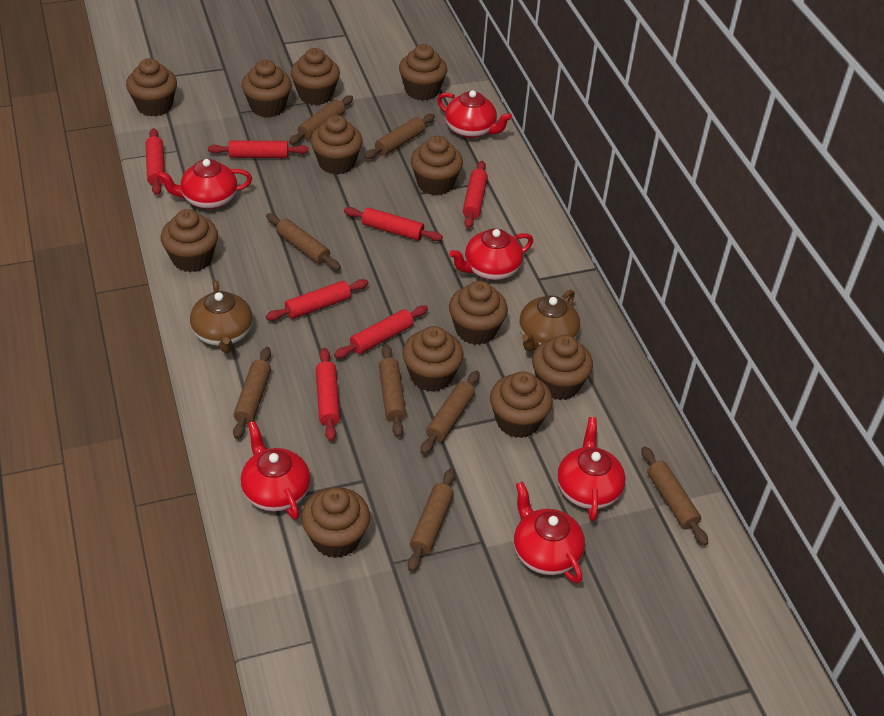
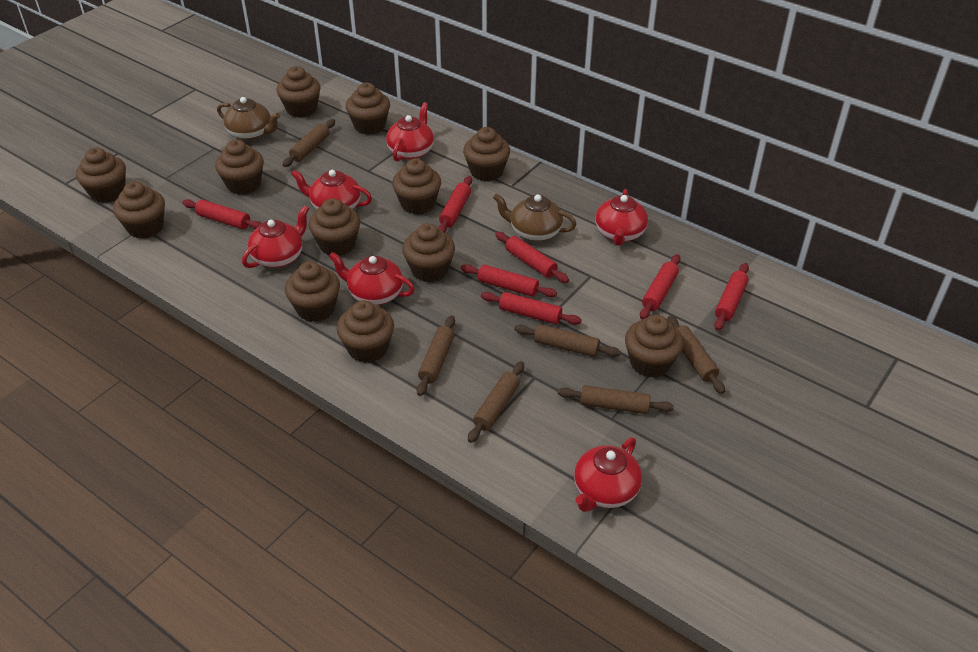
brown rolling pin: 8 -> 6

